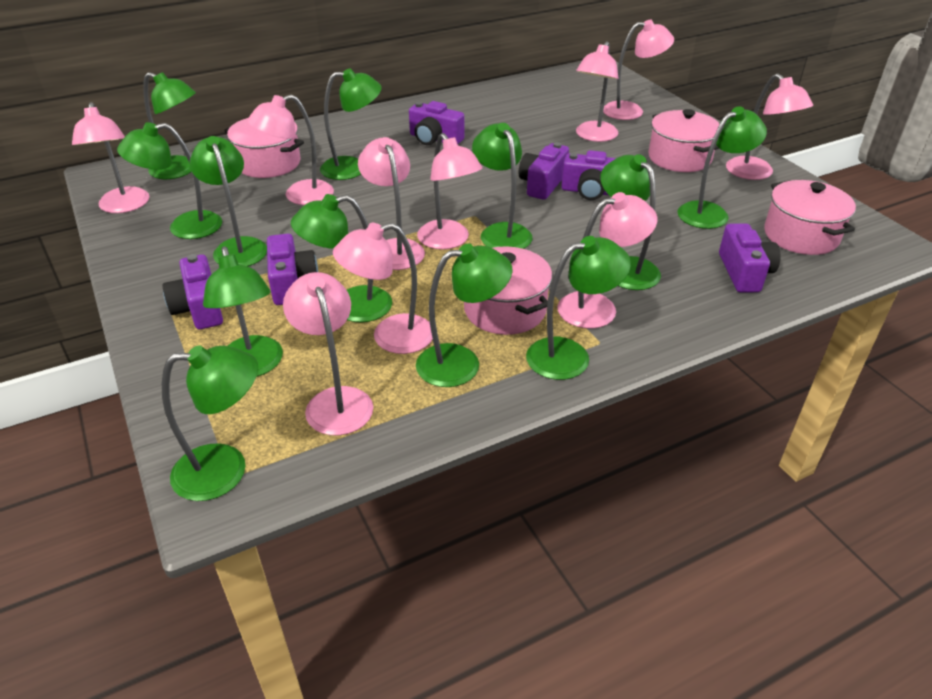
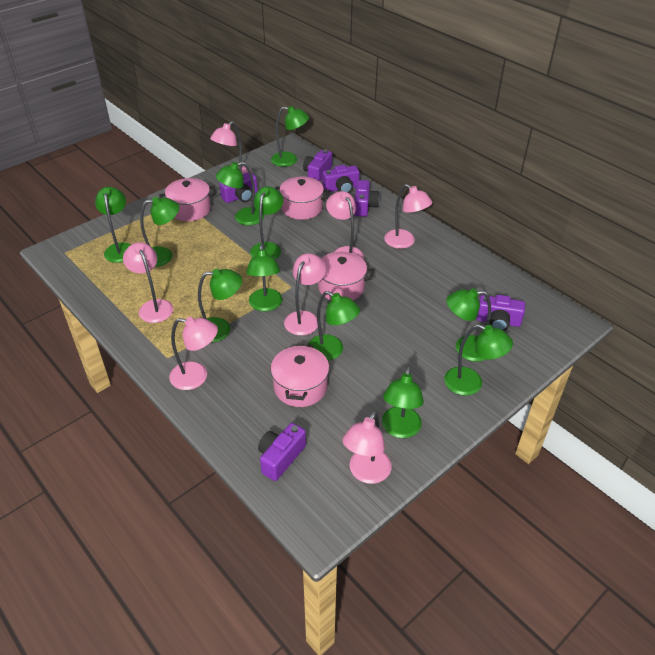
green lamp: 12 -> 11
pink lamp: 10 -> 7

